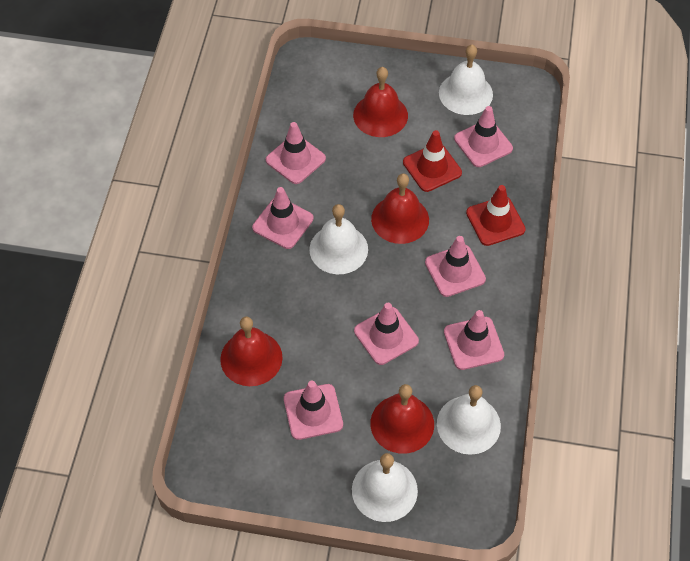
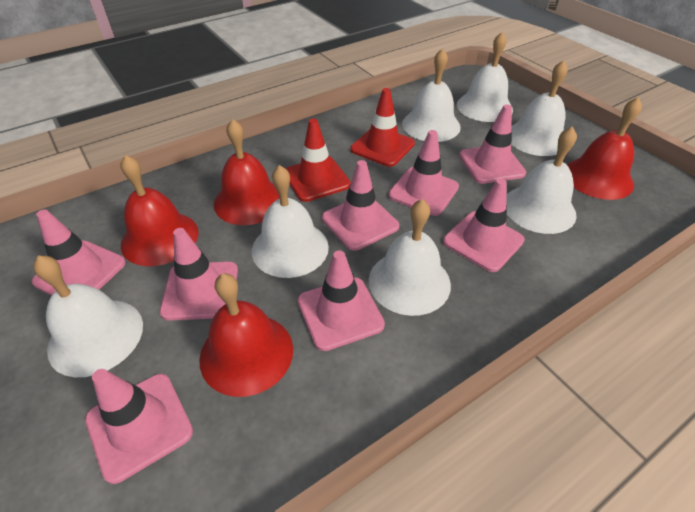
pink traffic cone: 7 -> 8
white bell: 4 -> 7

